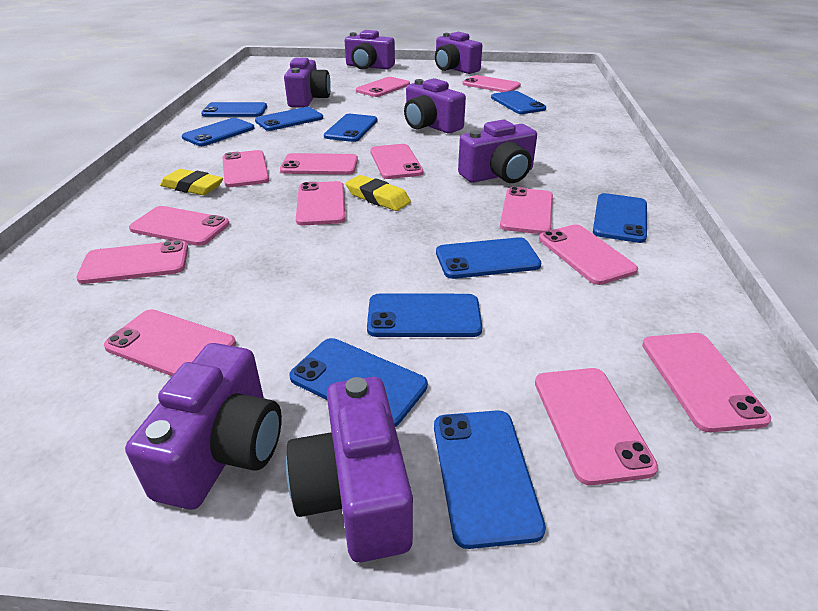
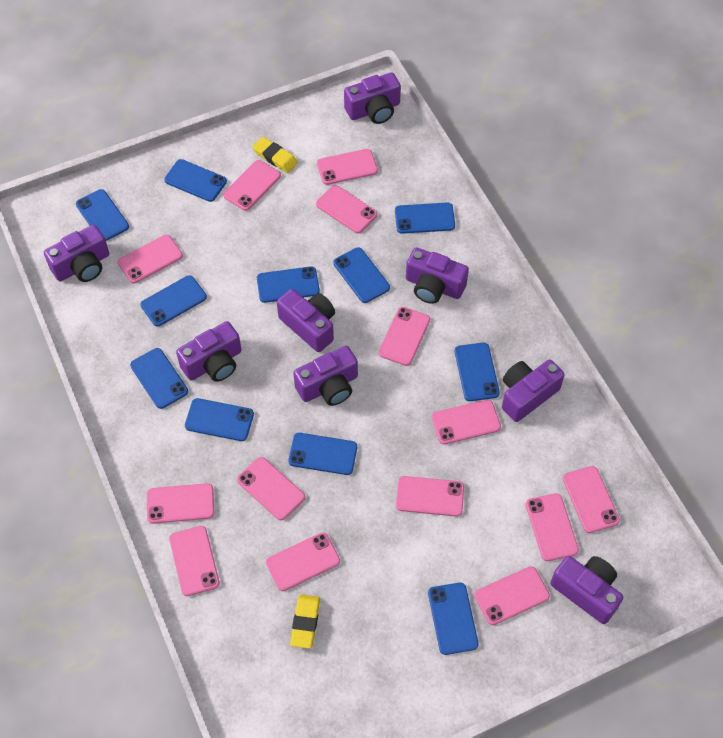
blue phone: 10 -> 11
pink phone: 13 -> 14
purple camera: 7 -> 8

